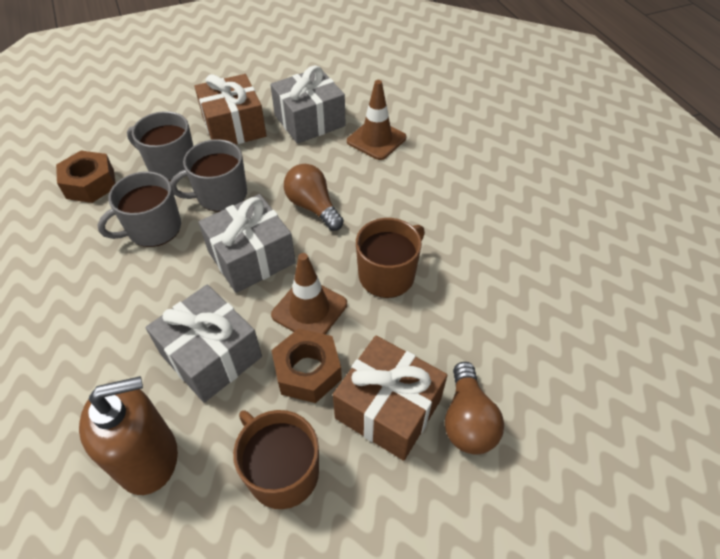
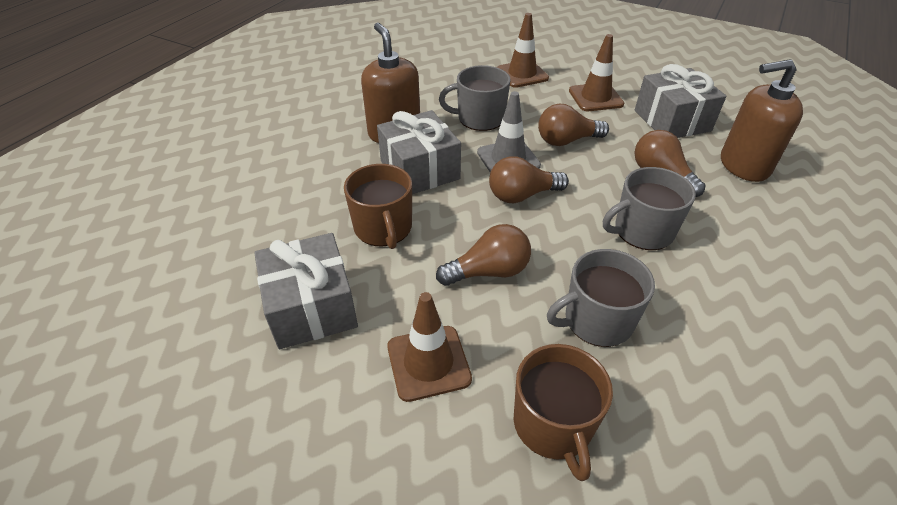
brown gift: 2 -> 0
brown light bulb: 2 -> 4
brown nut: 2 -> 0
brown soap dispenser: 1 -> 2
brown traffic cone: 2 -> 3
grey traffic cone: 0 -> 1

